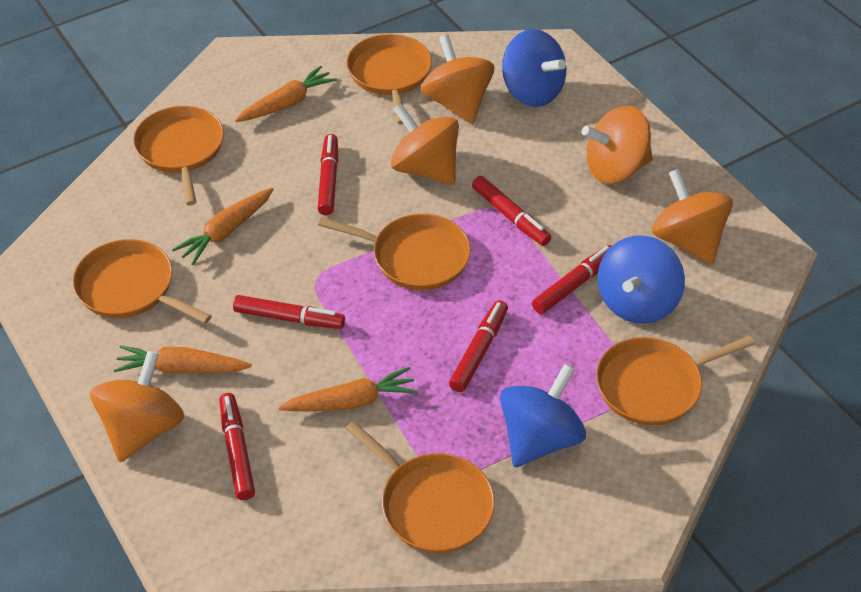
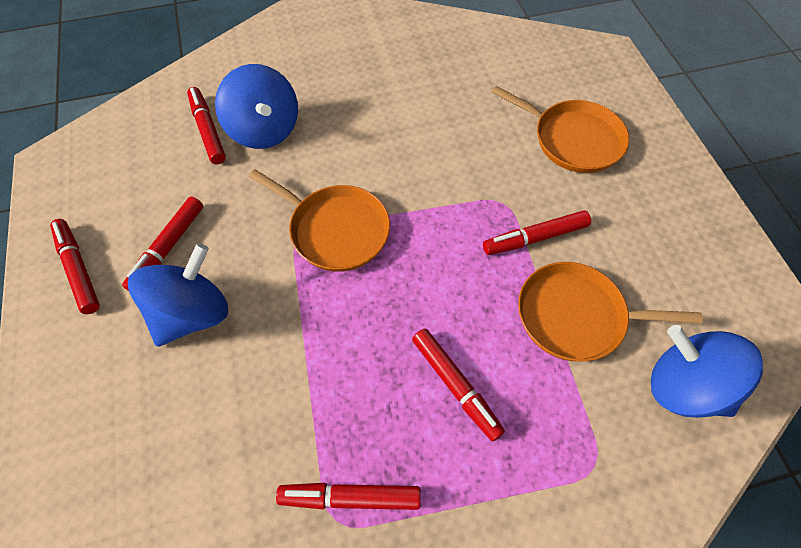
orange carrot: 4 -> 0
orange pan: 6 -> 3
orange spinning top: 5 -> 0

